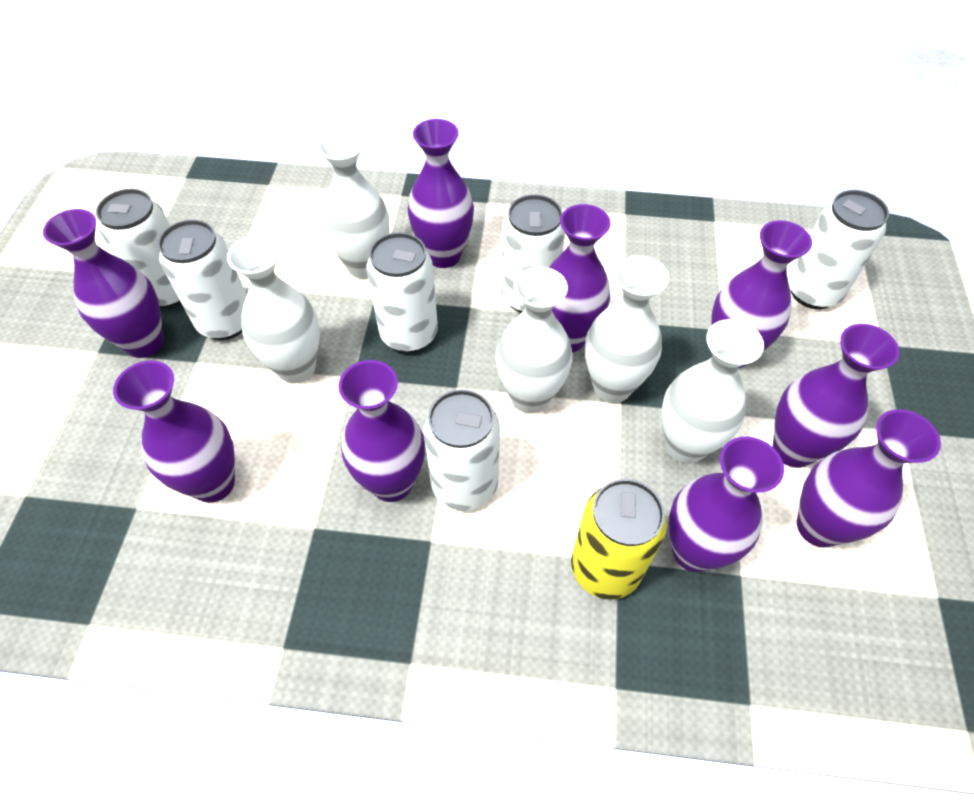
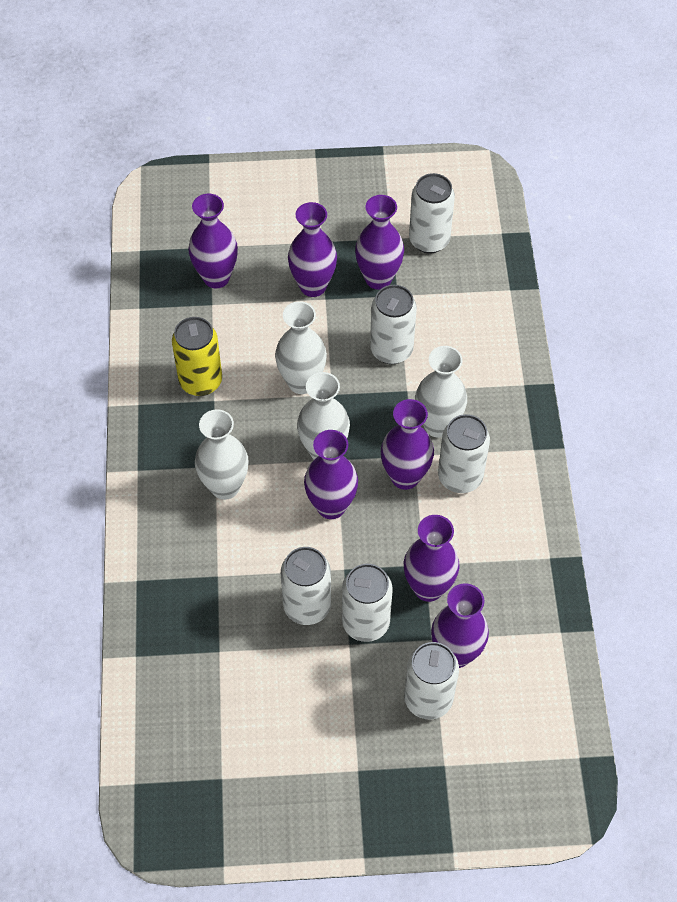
purple vase: 9 -> 7
white vase: 5 -> 4

